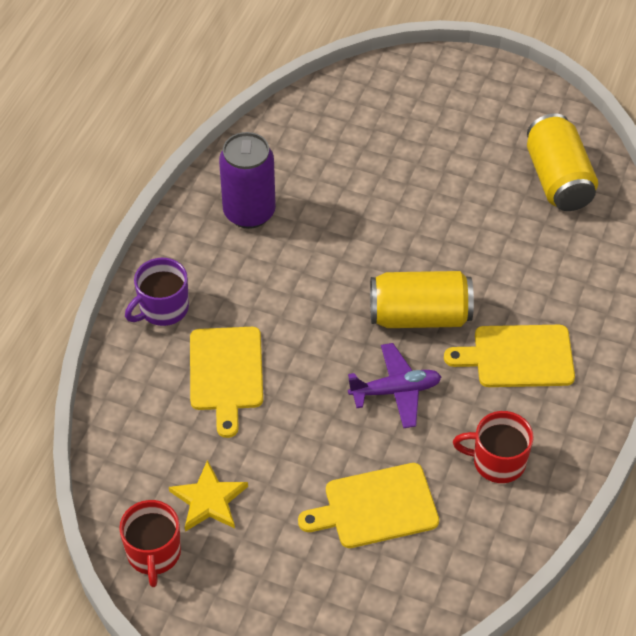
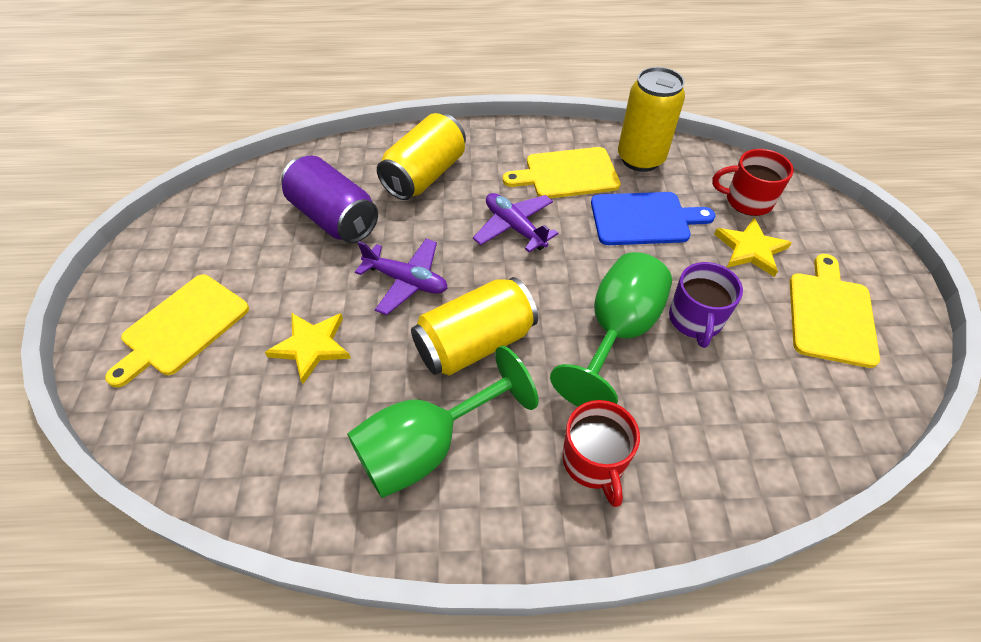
blue cutting board: 0 -> 1
green goblet: 0 -> 2
purple plane: 1 -> 2
yellow can: 2 -> 3
yellow star: 1 -> 2

